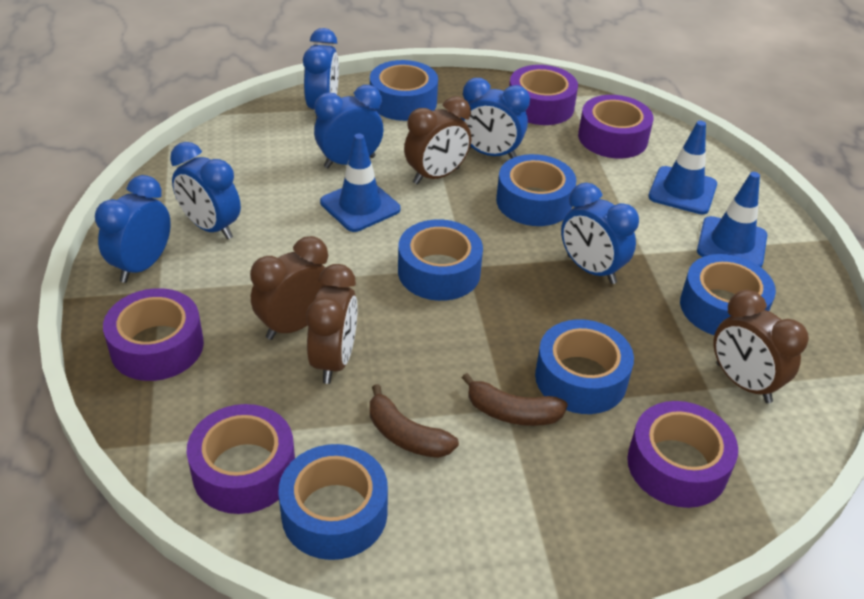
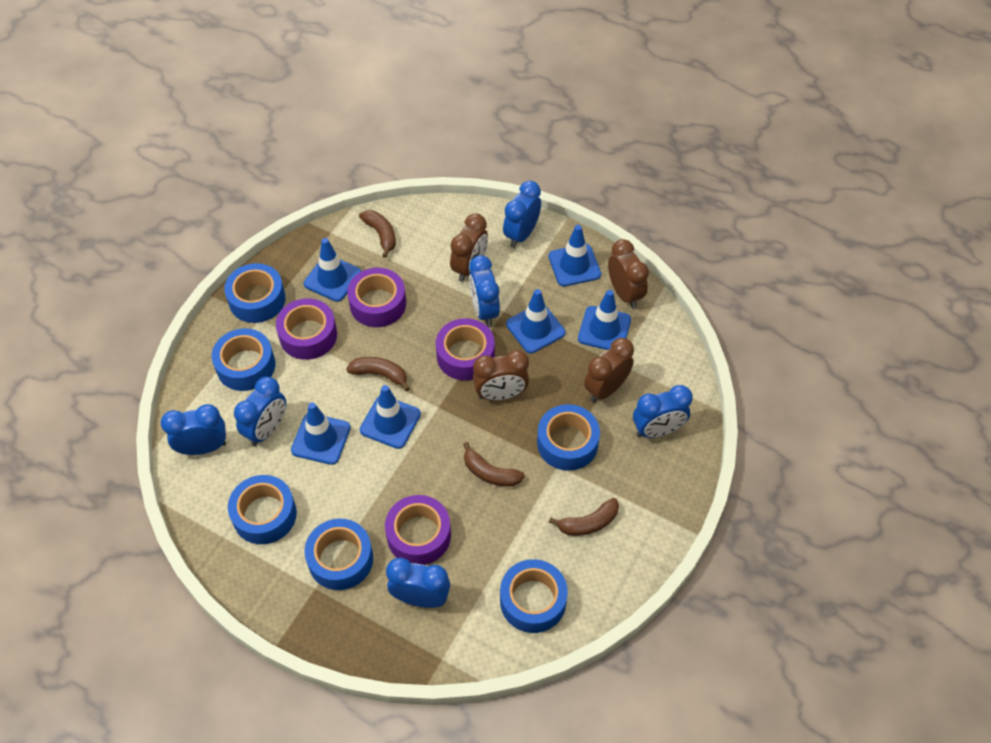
blue traffic cone: 3 -> 6
brown banana: 2 -> 4
purple tape: 5 -> 4

